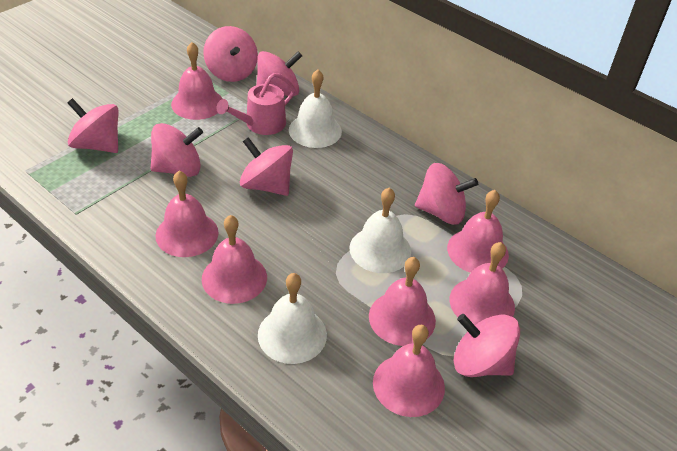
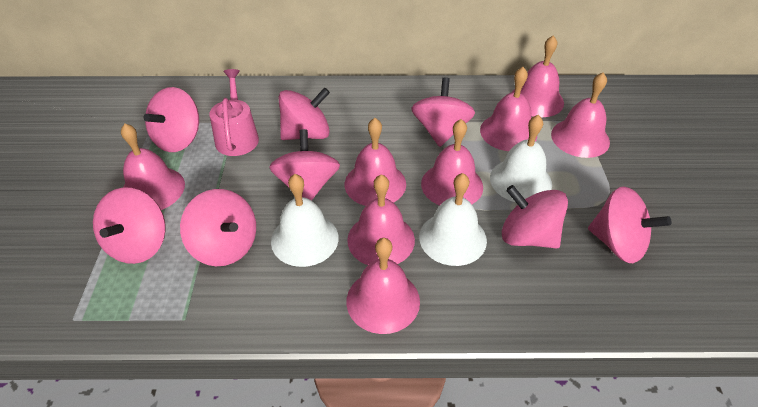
pink bell: 7 -> 8
pink spinning top: 7 -> 8

